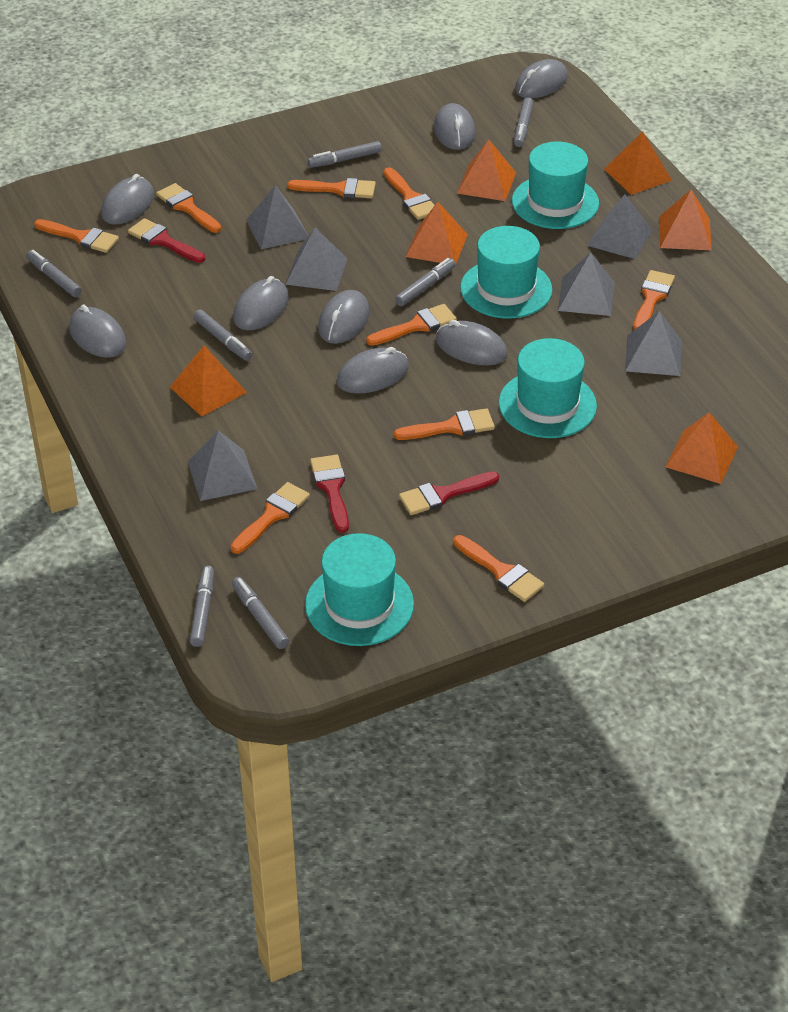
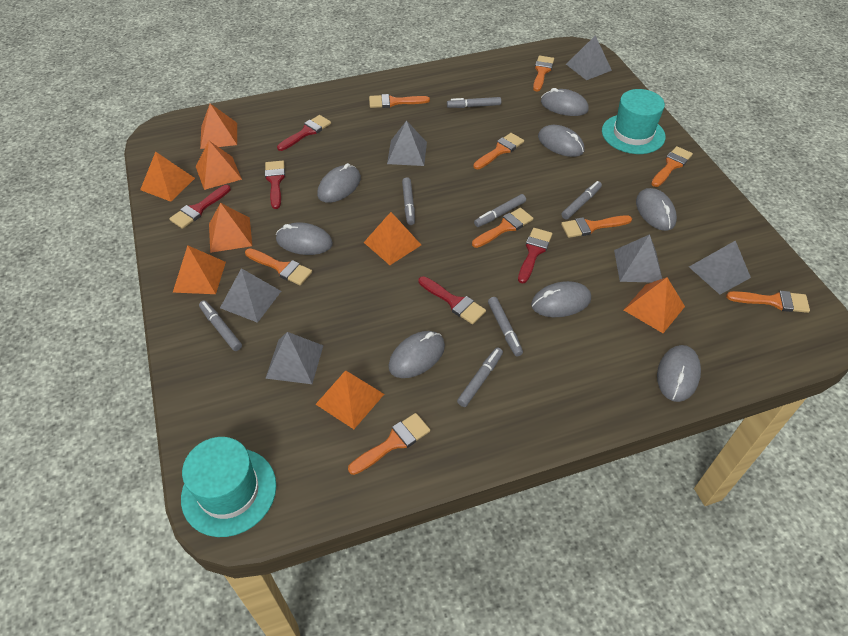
orange pyramid: 6 -> 8
red brush: 3 -> 5
turquoise hat: 4 -> 2

